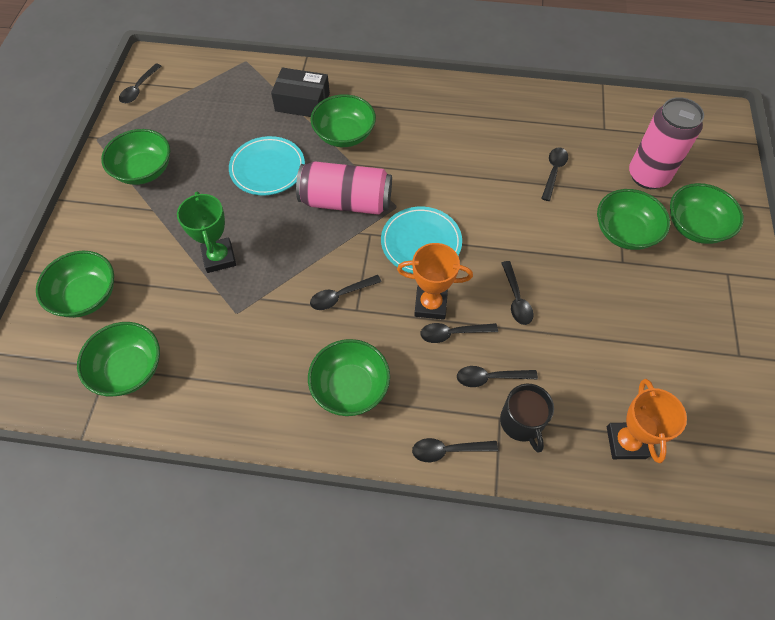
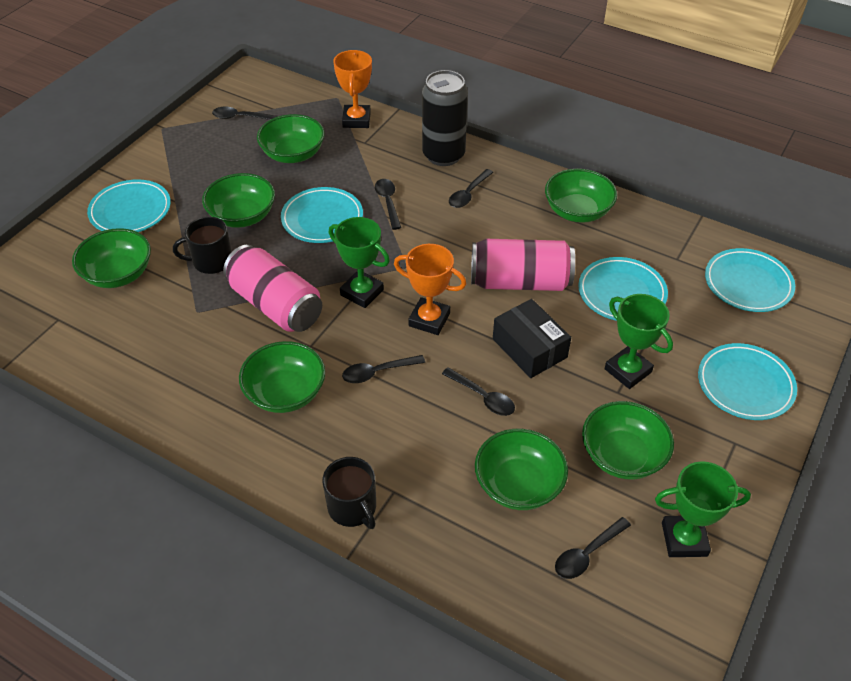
black can: 0 -> 1
black mug: 1 -> 2
black spoon: 7 -> 6
green trophy: 1 -> 3
turquoise plate: 2 -> 5

